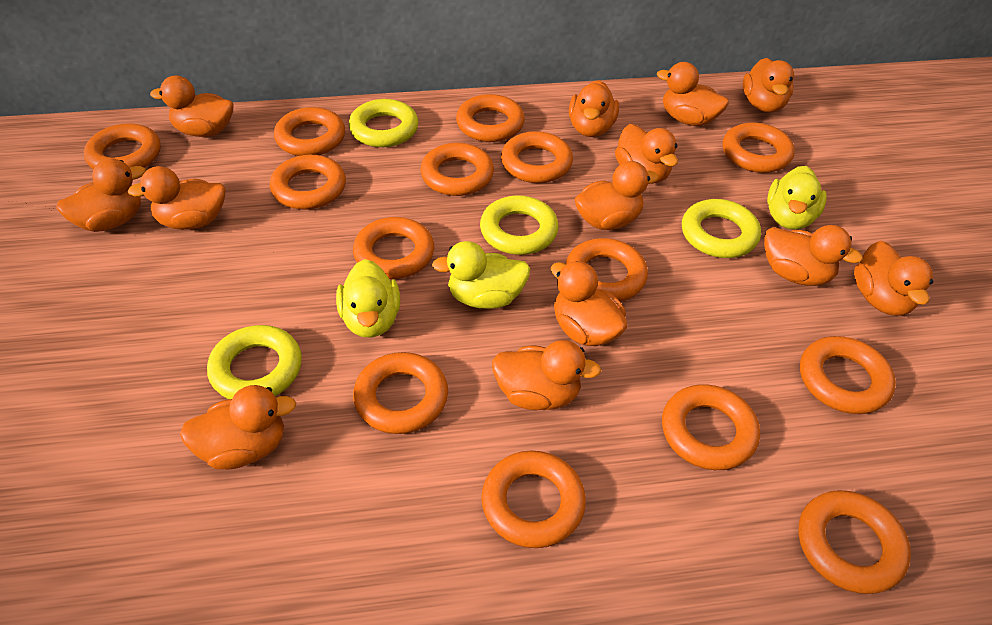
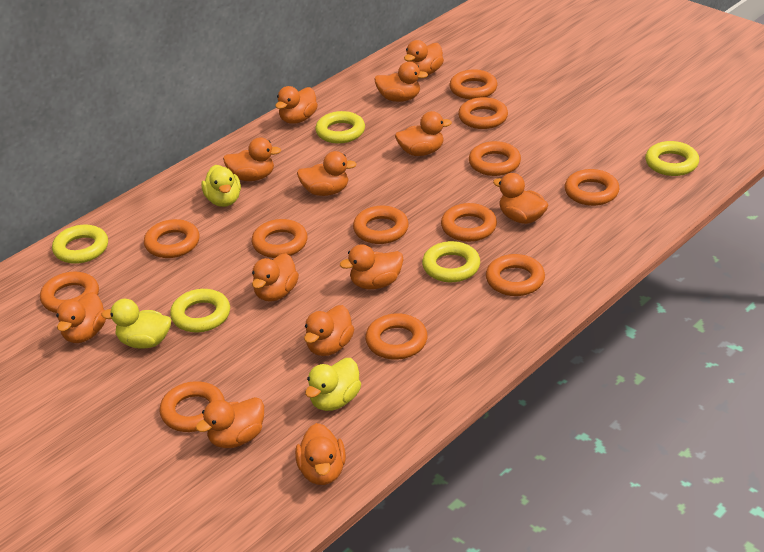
orange ring: 14 -> 12
yellow ring: 4 -> 5

